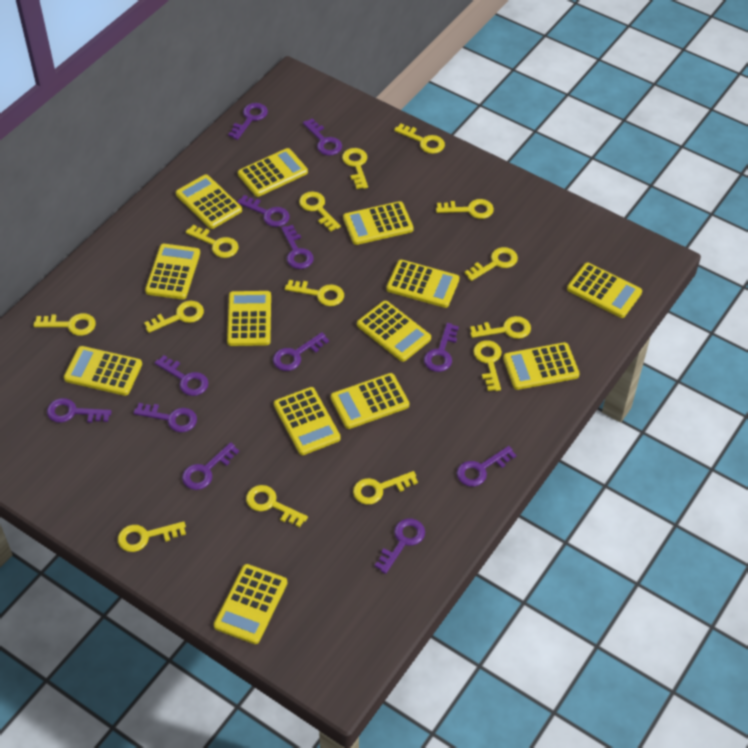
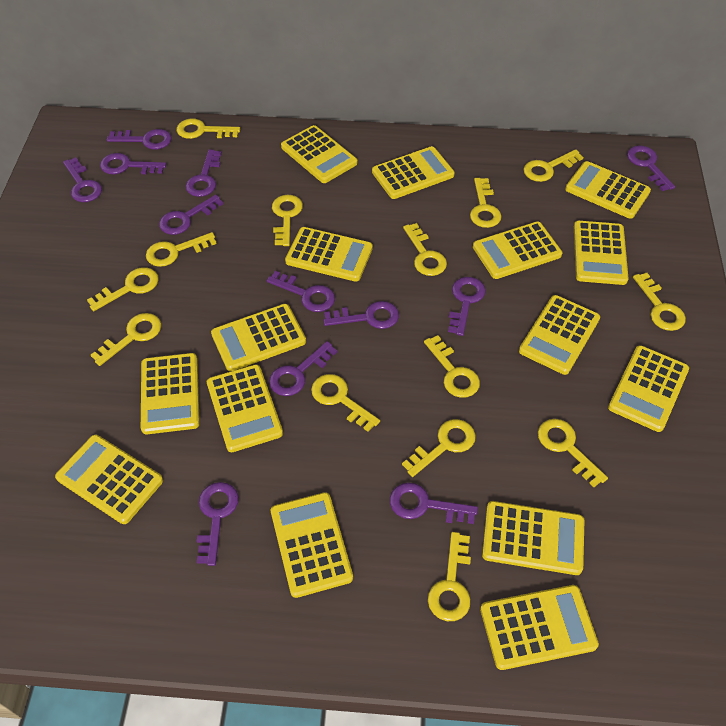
yellow calculator: 13 -> 15

